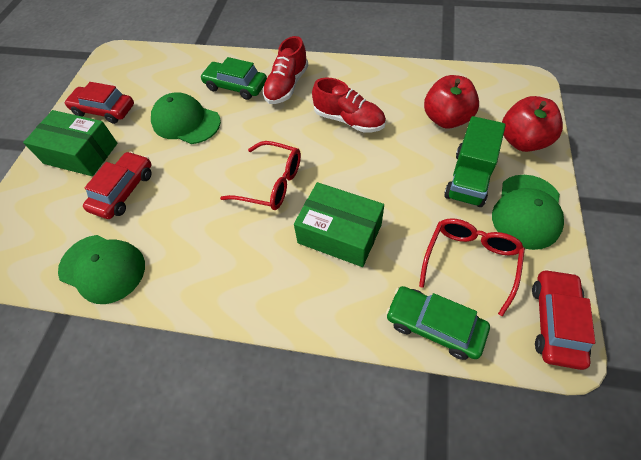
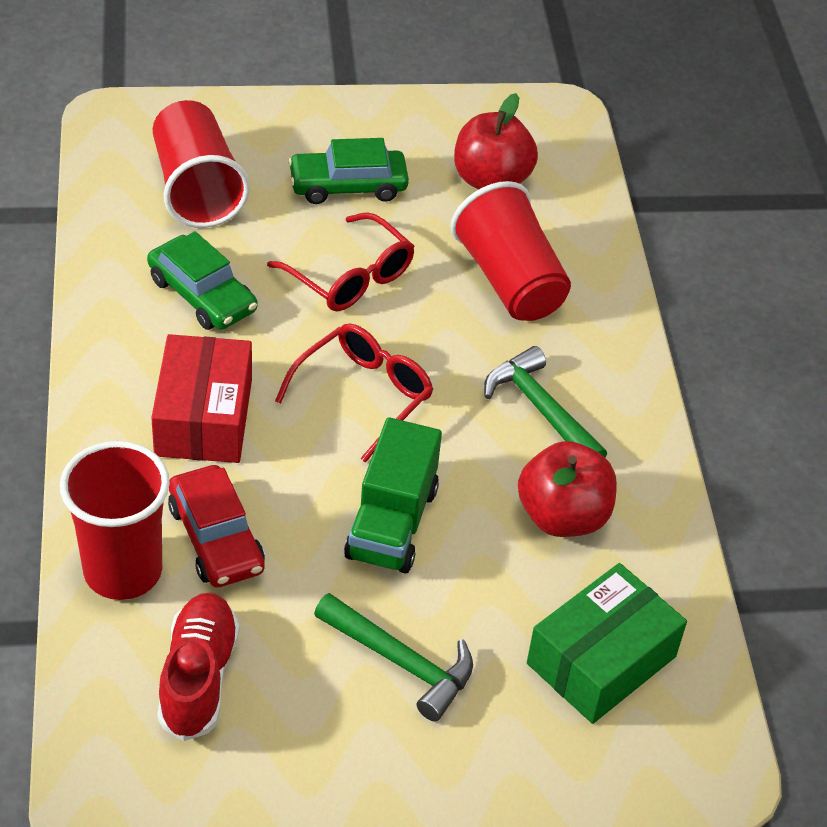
green box: 2 -> 1
green cap: 3 -> 0
green hammer: 0 -> 2
red box: 0 -> 1
red car: 3 -> 1
red cup: 0 -> 3
red shoe: 2 -> 1

